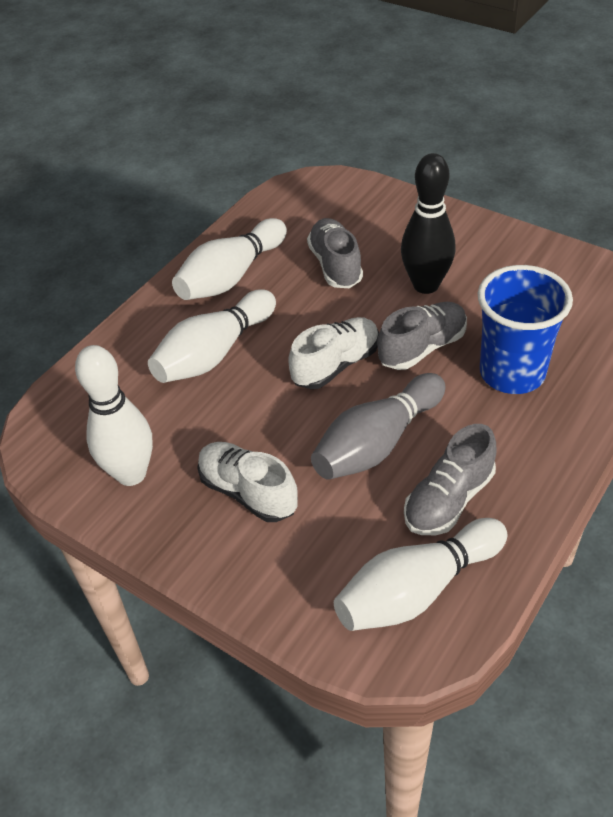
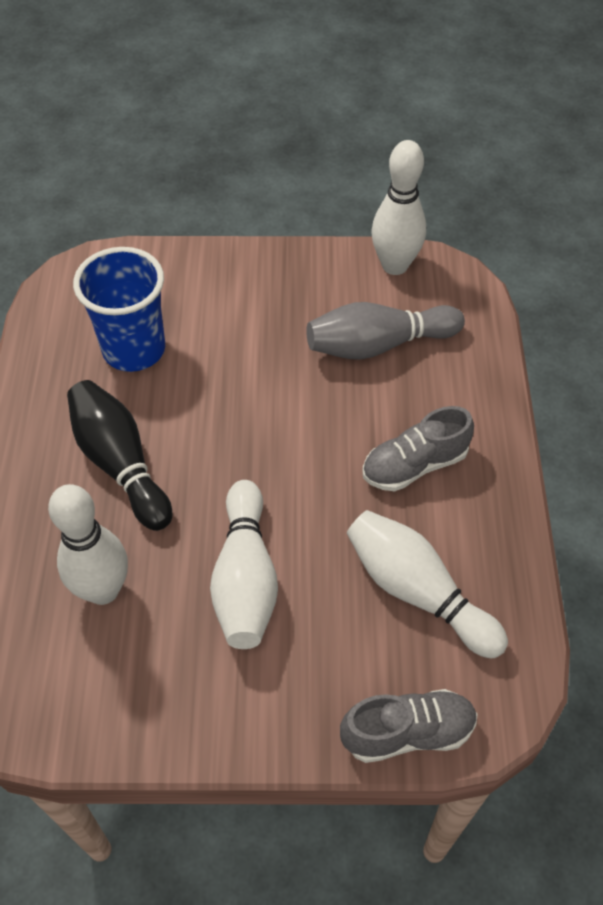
grey shoe: 3 -> 2
white shoe: 2 -> 0

